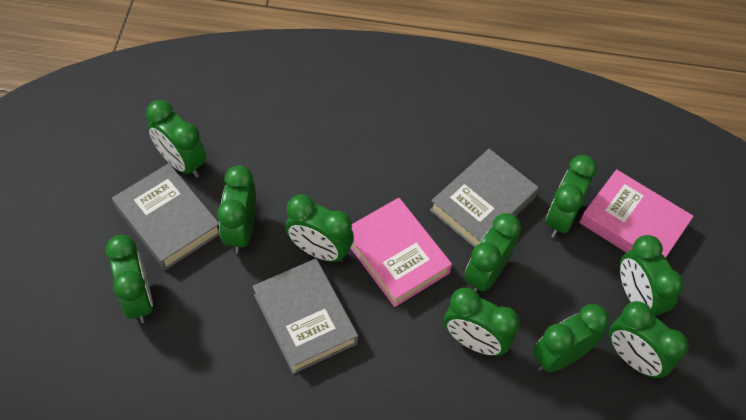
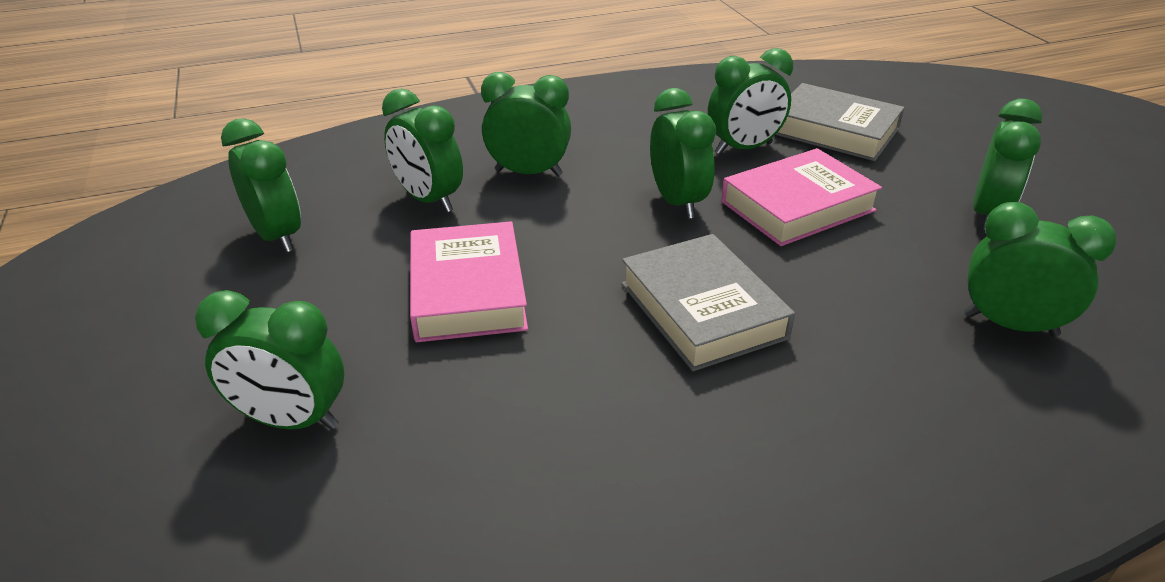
green clock: 10 -> 8
grey book: 3 -> 2

